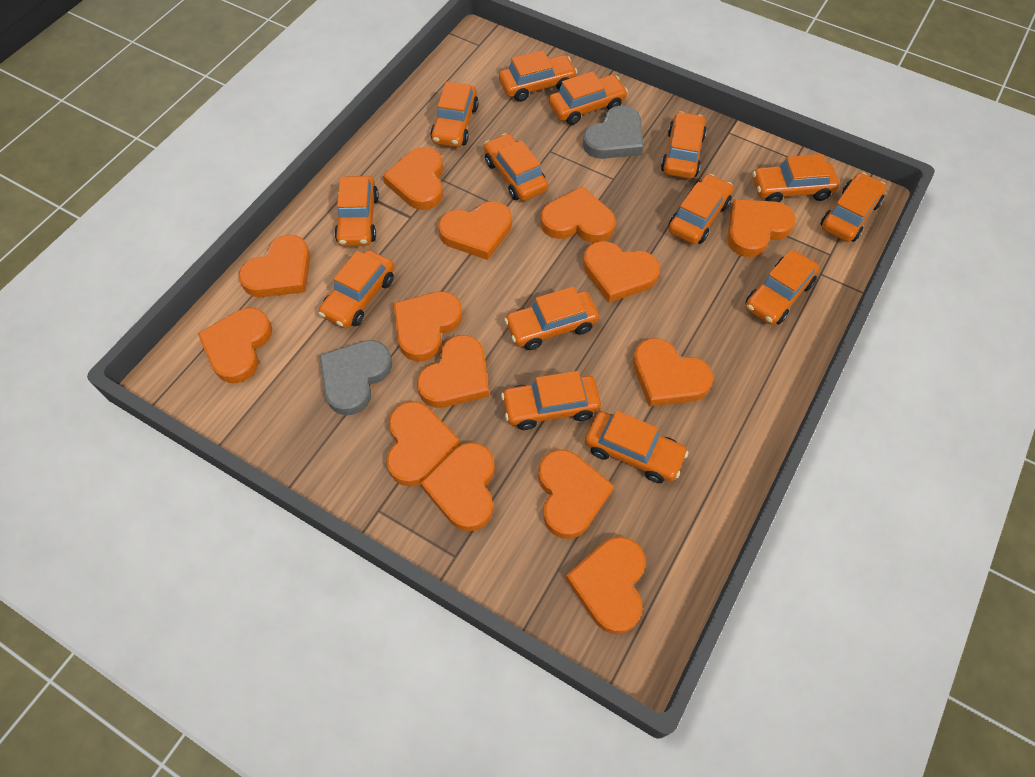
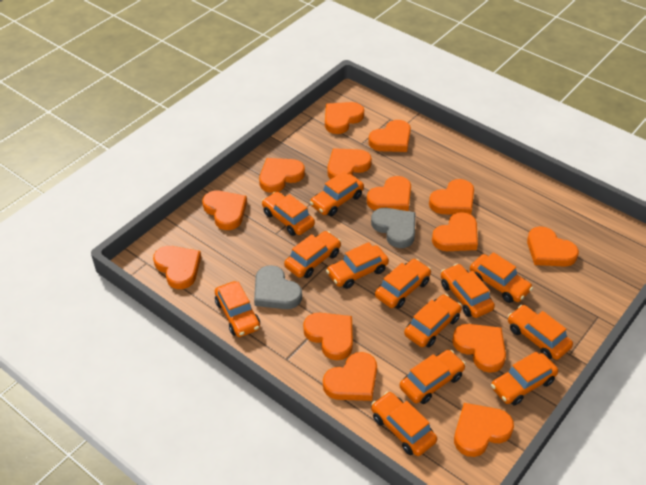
orange car: 14 -> 13

